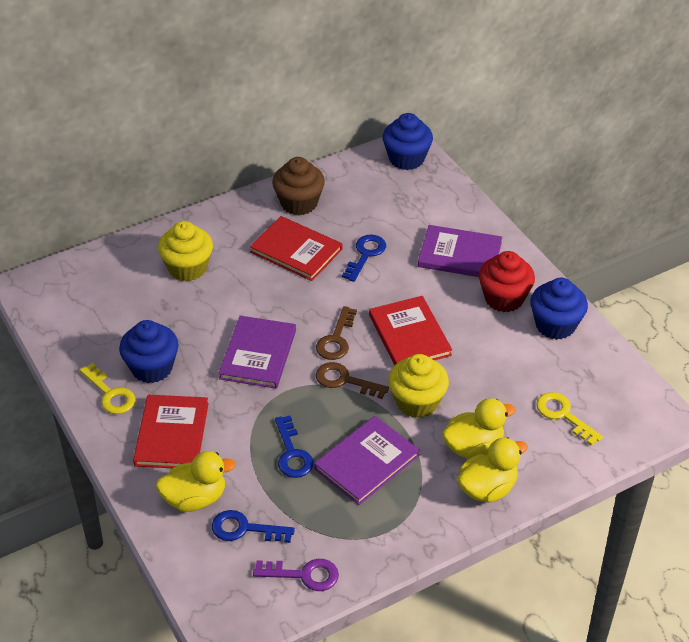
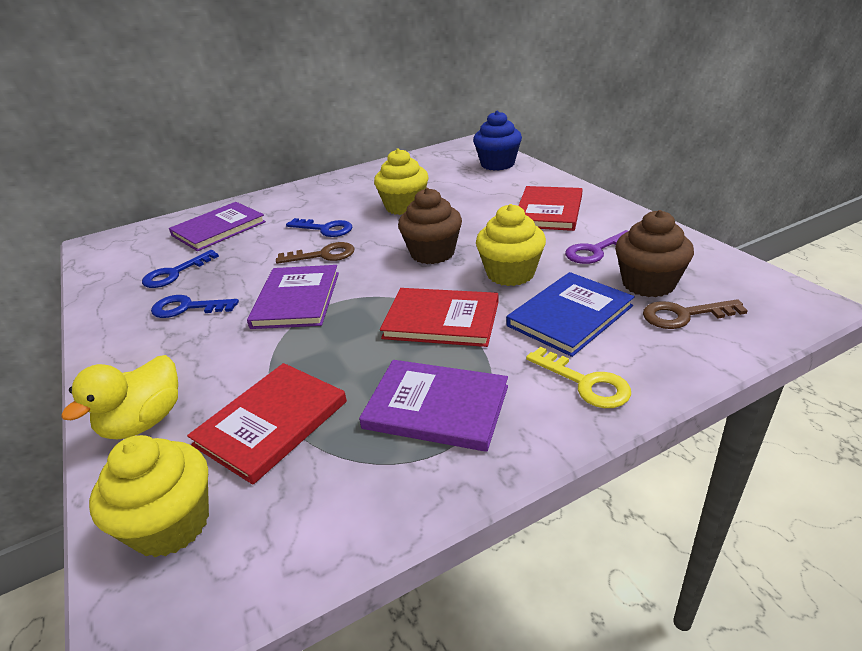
blue book: 0 -> 1
blue cupcake: 3 -> 1
brown cupcake: 1 -> 2
red cupcake: 1 -> 0
yellow cupcake: 2 -> 3
yellow duck: 3 -> 1
yellow key: 2 -> 1

